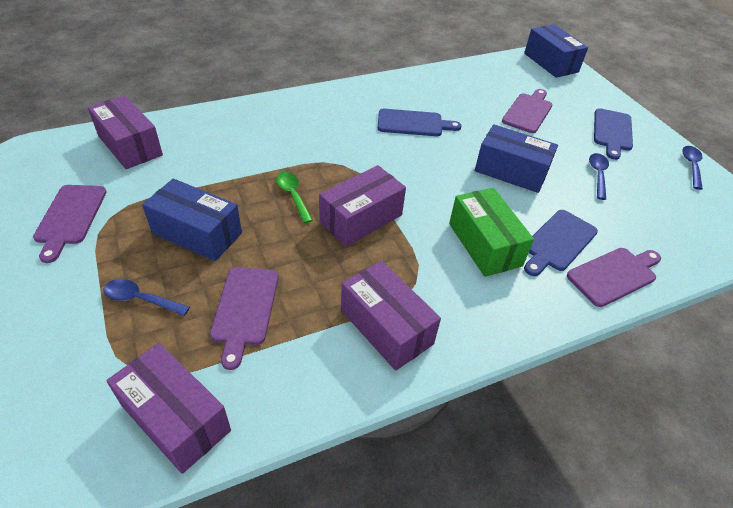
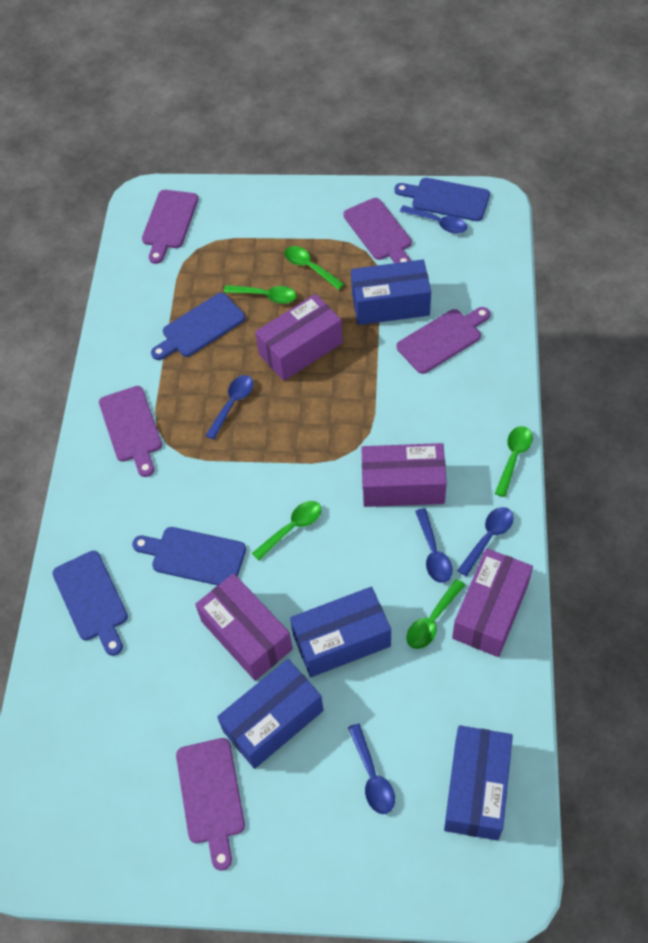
blue box: 3 -> 4
blue cutting board: 3 -> 4
blue spoon: 3 -> 5
green box: 1 -> 0
green spoon: 1 -> 5
purple cutting board: 4 -> 5

